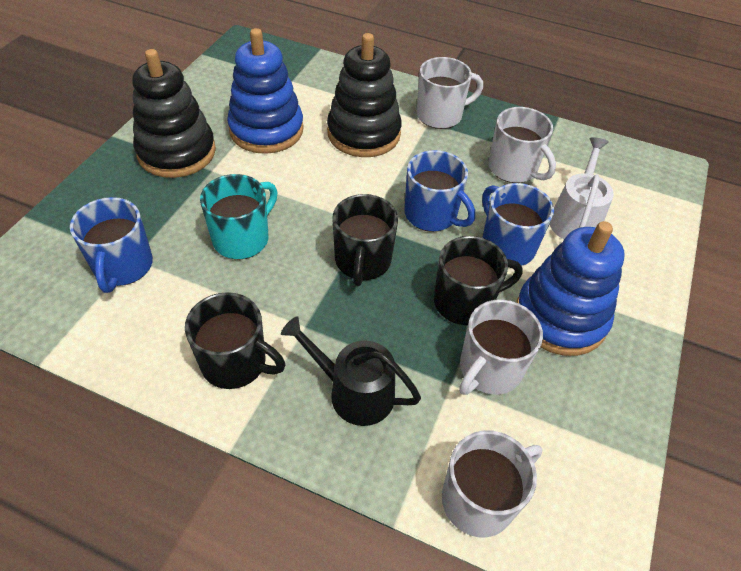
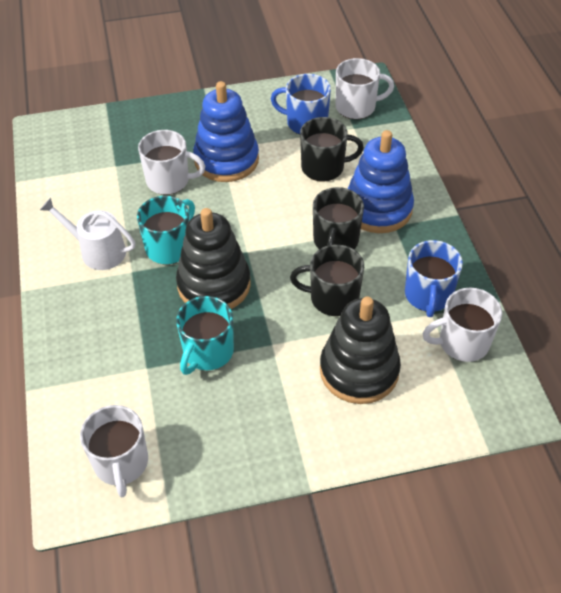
black watering can: 1 -> 0
blue mug: 3 -> 2
turquoise mug: 1 -> 2

